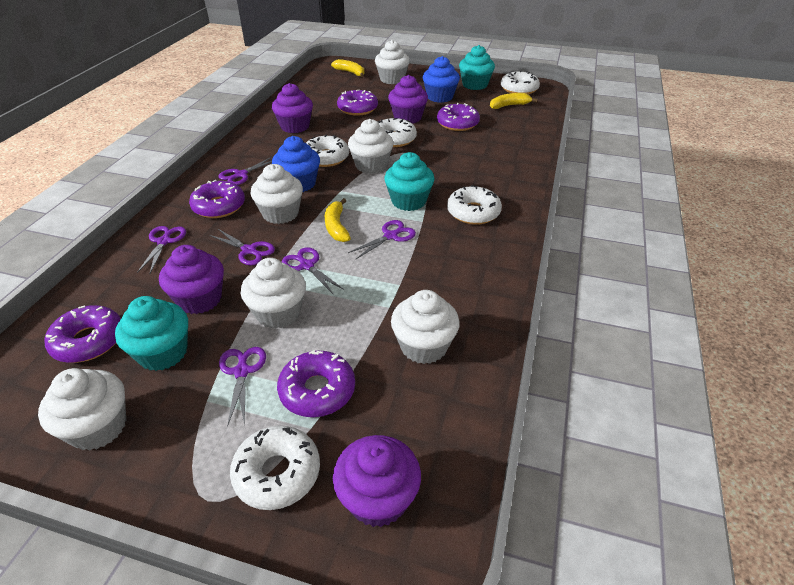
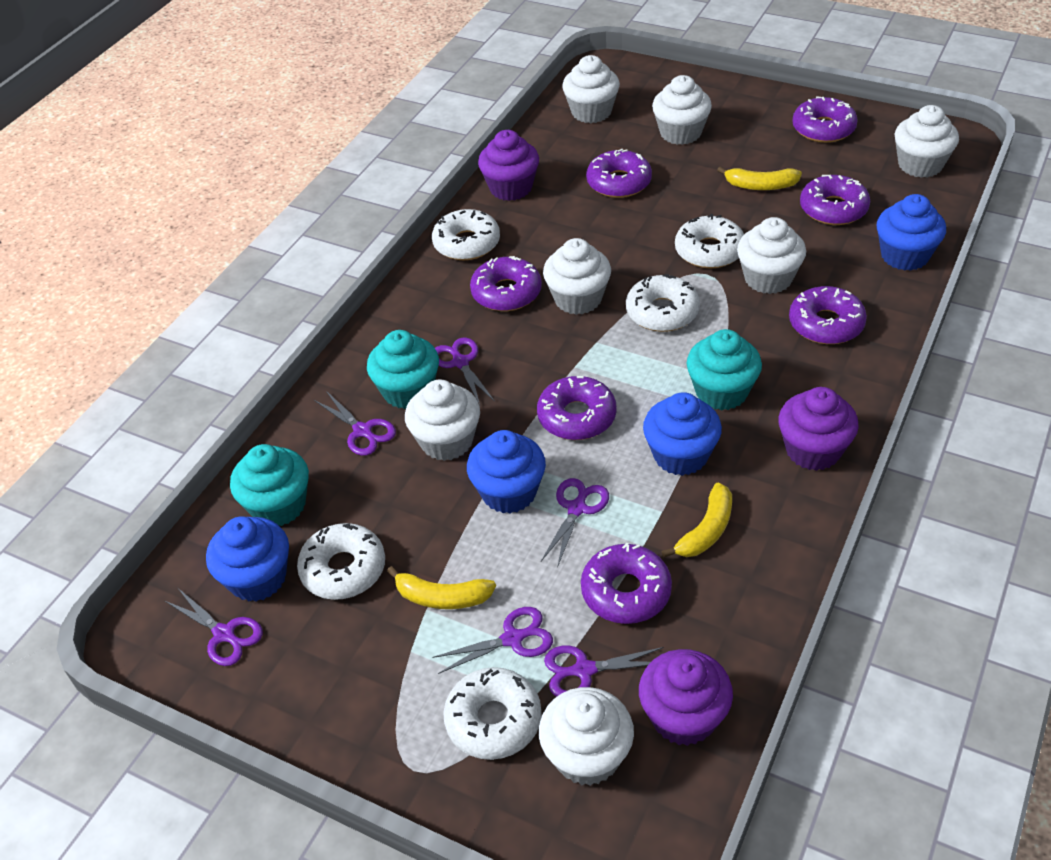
blue cupcake: 2 -> 4
purple cupcake: 4 -> 3
purple donut: 5 -> 7
white cupcake: 6 -> 7

